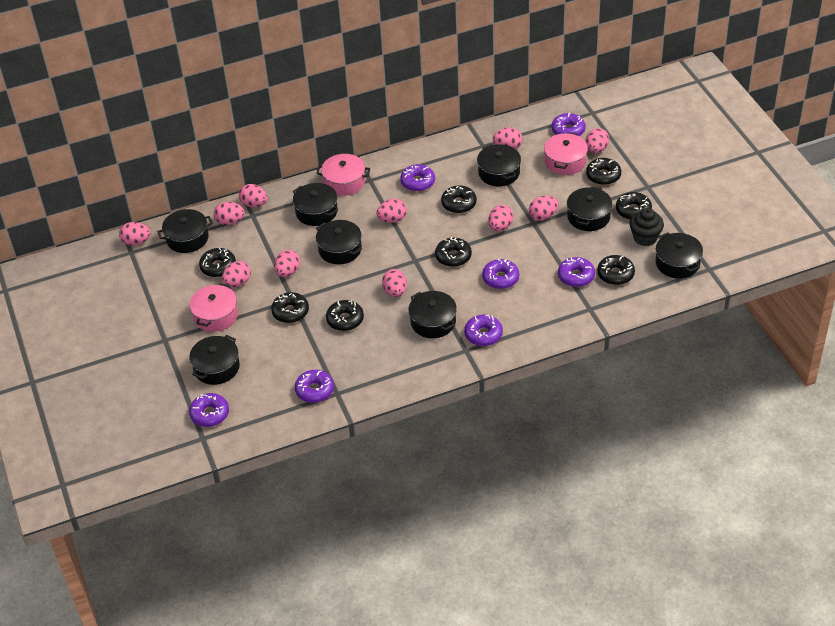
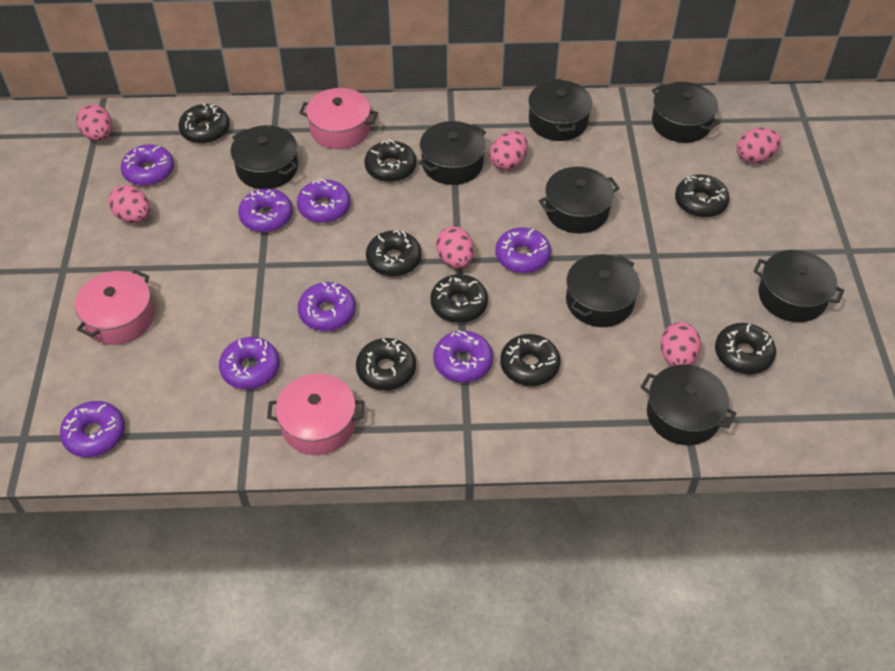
black cupcake: 1 -> 0
pink egg: 11 -> 6
purple donut: 7 -> 8

